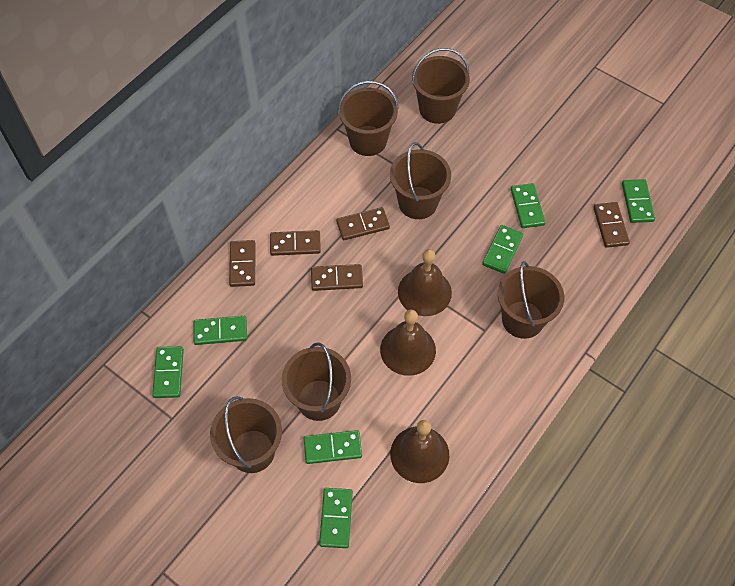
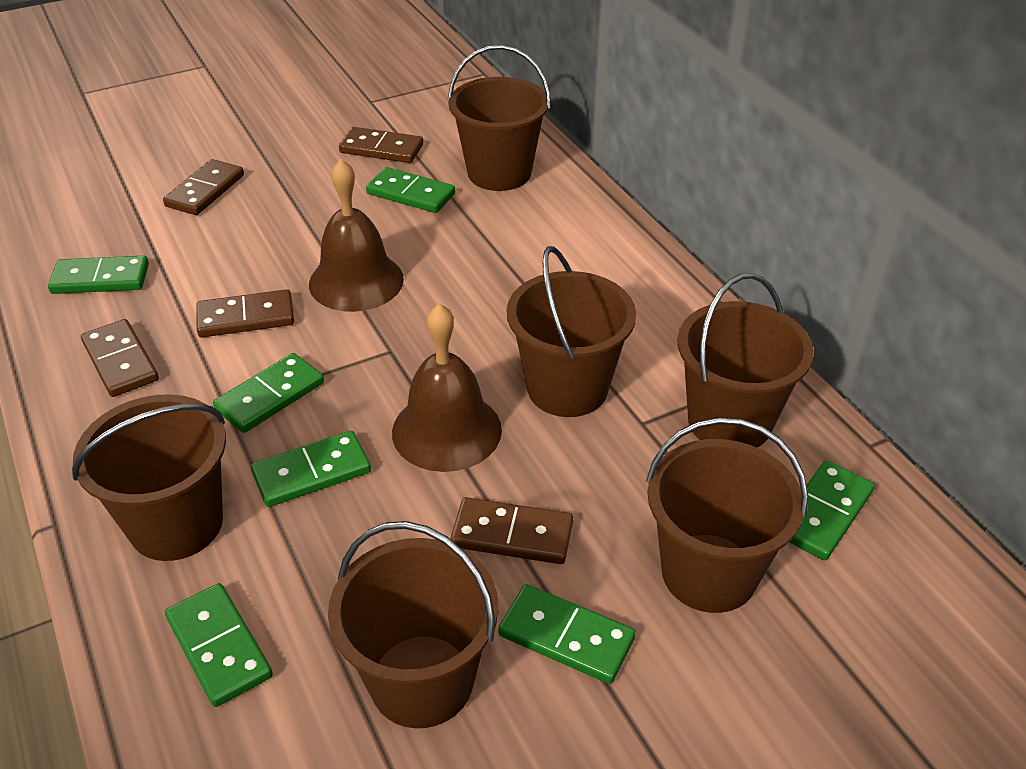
brown bell: 3 -> 2

